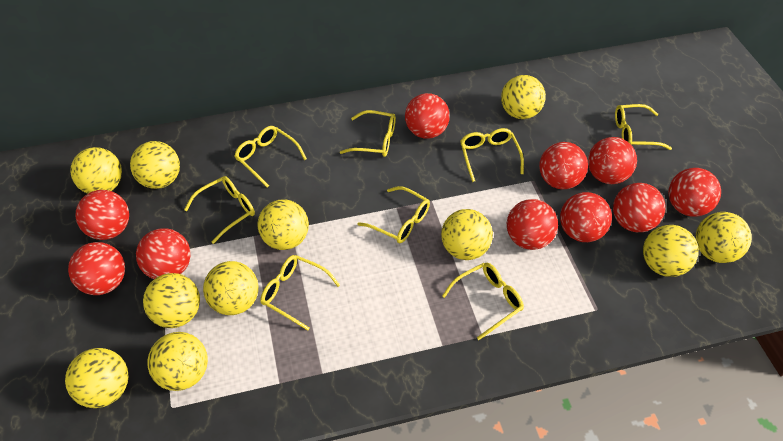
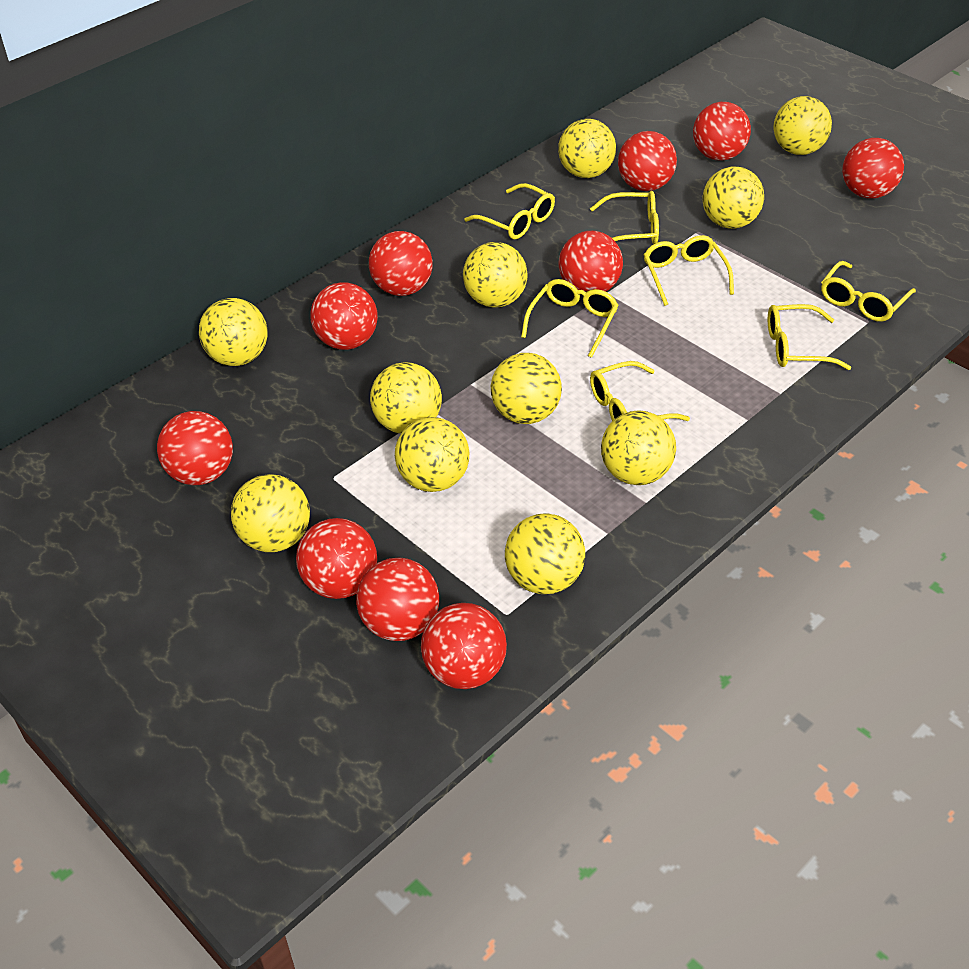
yellow glasses: 8 -> 7

